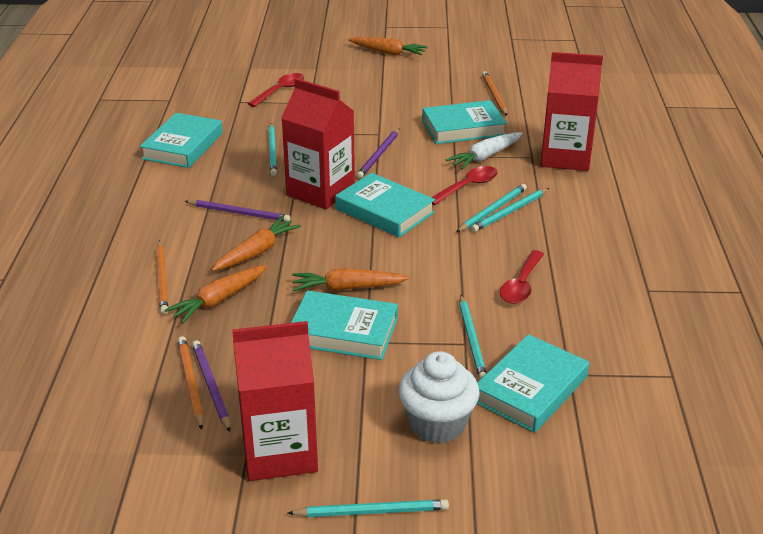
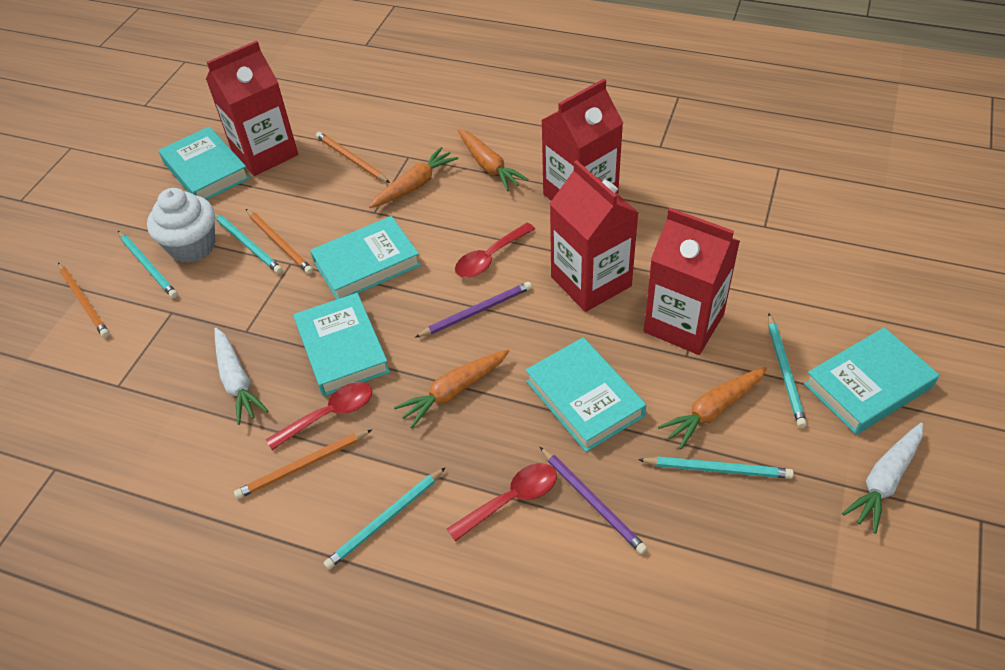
orange pencil: 3 -> 4
purple pencil: 3 -> 2
red carton: 3 -> 4
white carrot: 1 -> 2

